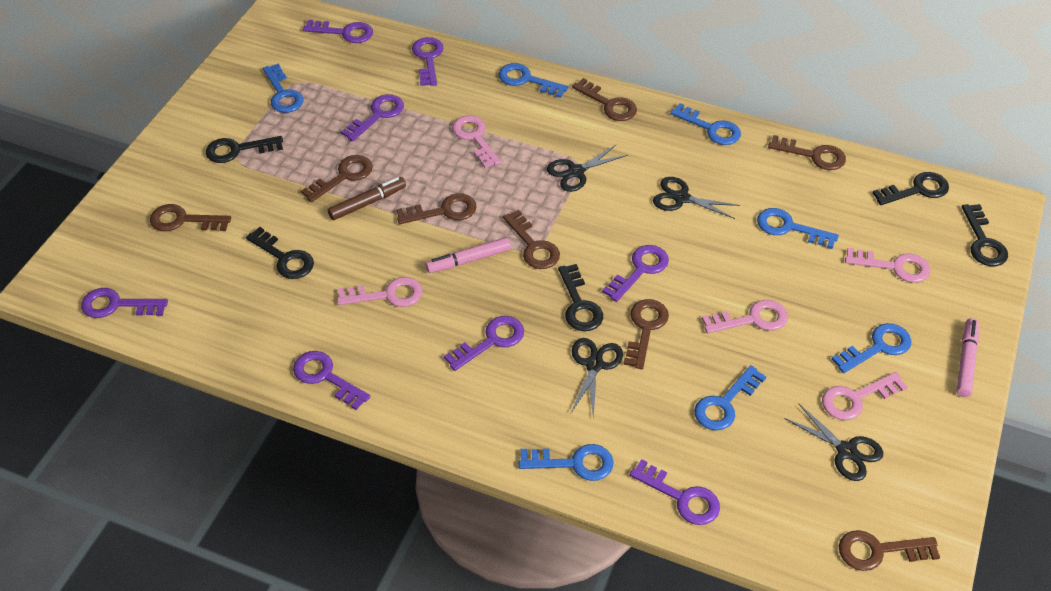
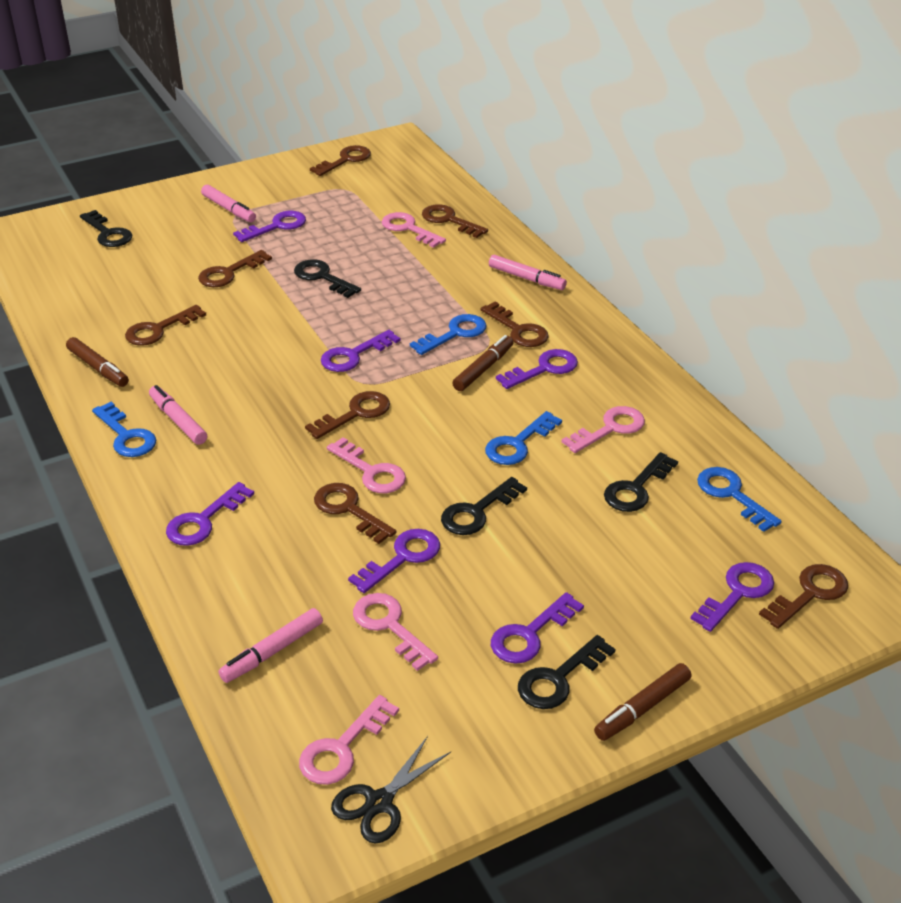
black scissors: 4 -> 1
blue key: 7 -> 4
brown marker: 1 -> 3
pink marker: 2 -> 4
purple key: 8 -> 7

